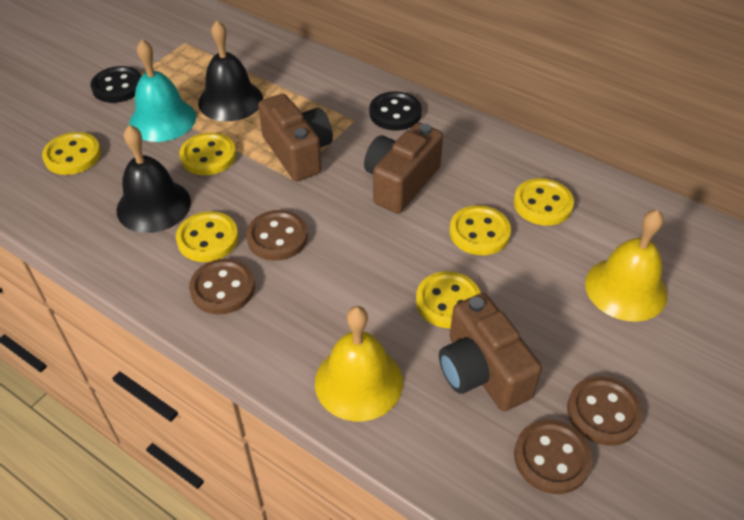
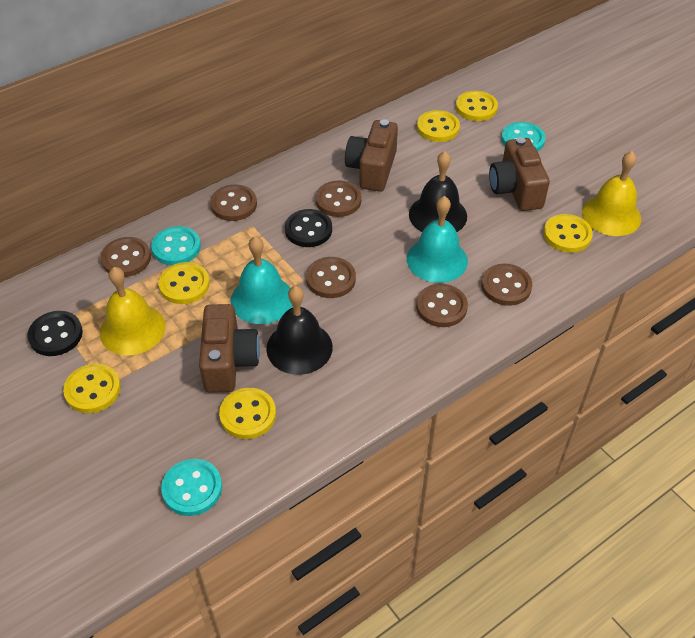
brown button: 4 -> 6
turquoise bell: 1 -> 2
turquoise button: 0 -> 3

